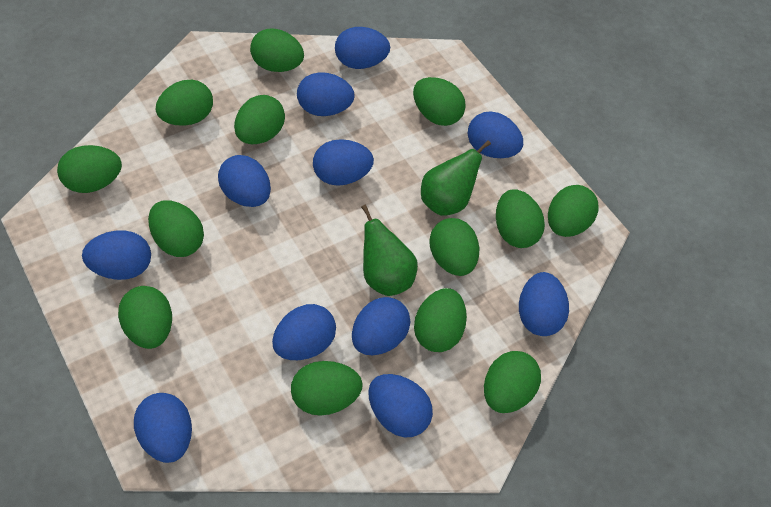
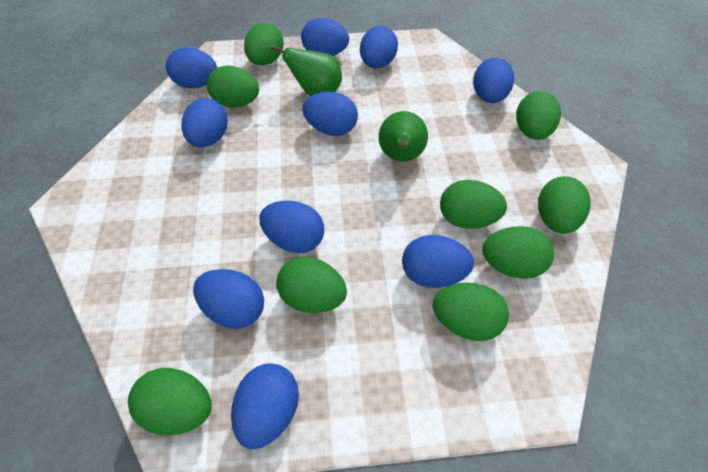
blue egg: 11 -> 10
green egg: 13 -> 9

